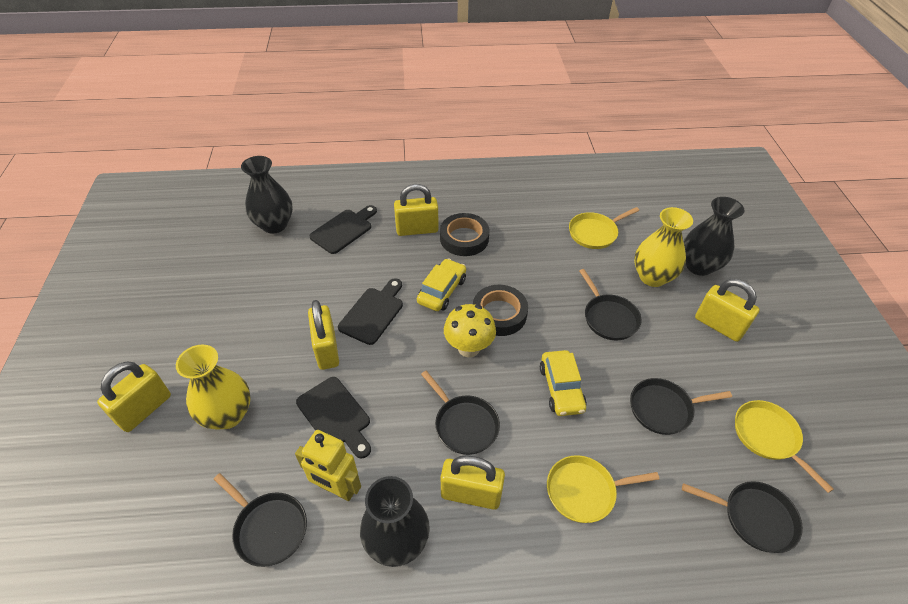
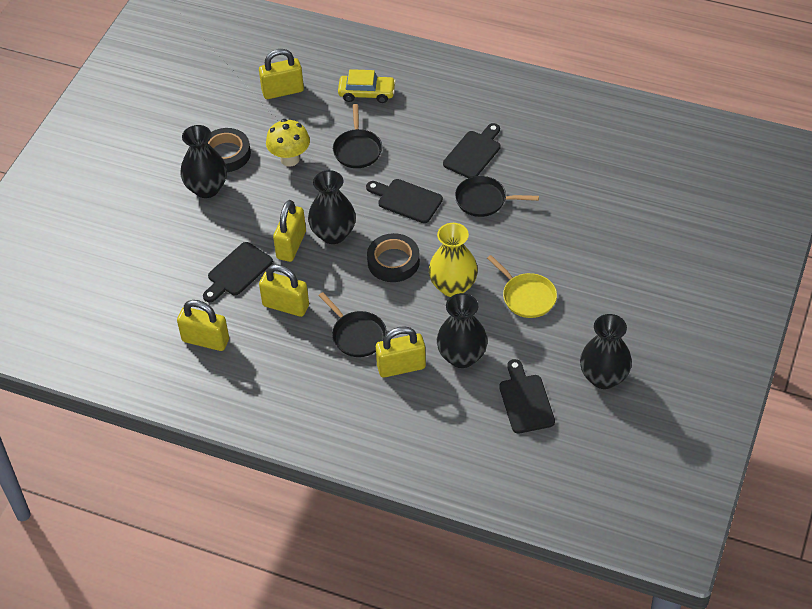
black cutting board: 3 -> 4
black pan: 5 -> 3
black vase: 3 -> 4
yellow car: 2 -> 1
yellow pan: 3 -> 1
yellow robot: 1 -> 0
yellow vase: 2 -> 1

